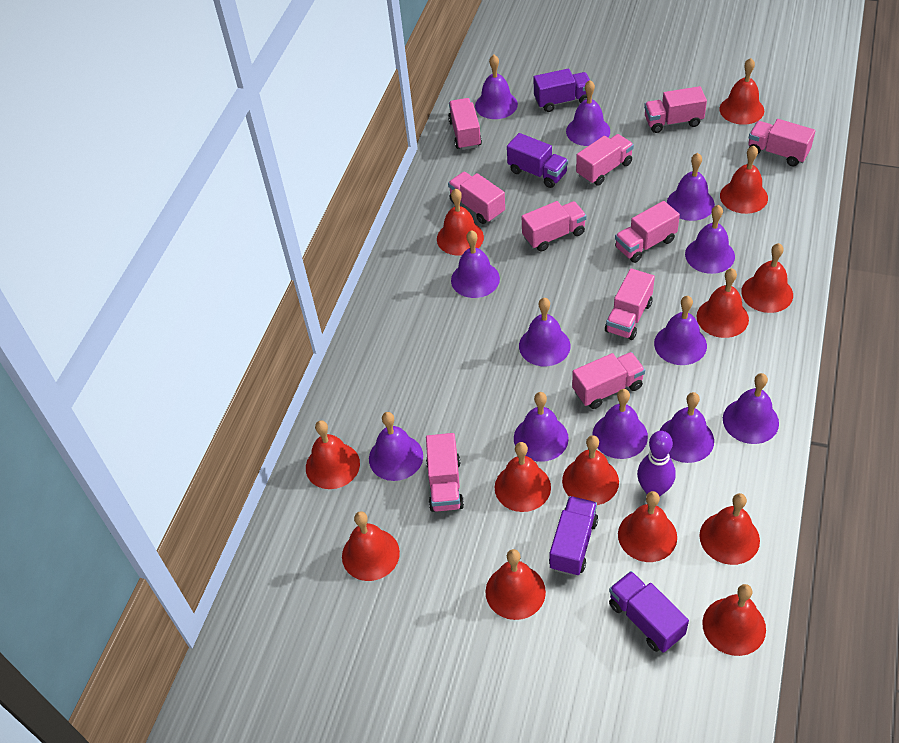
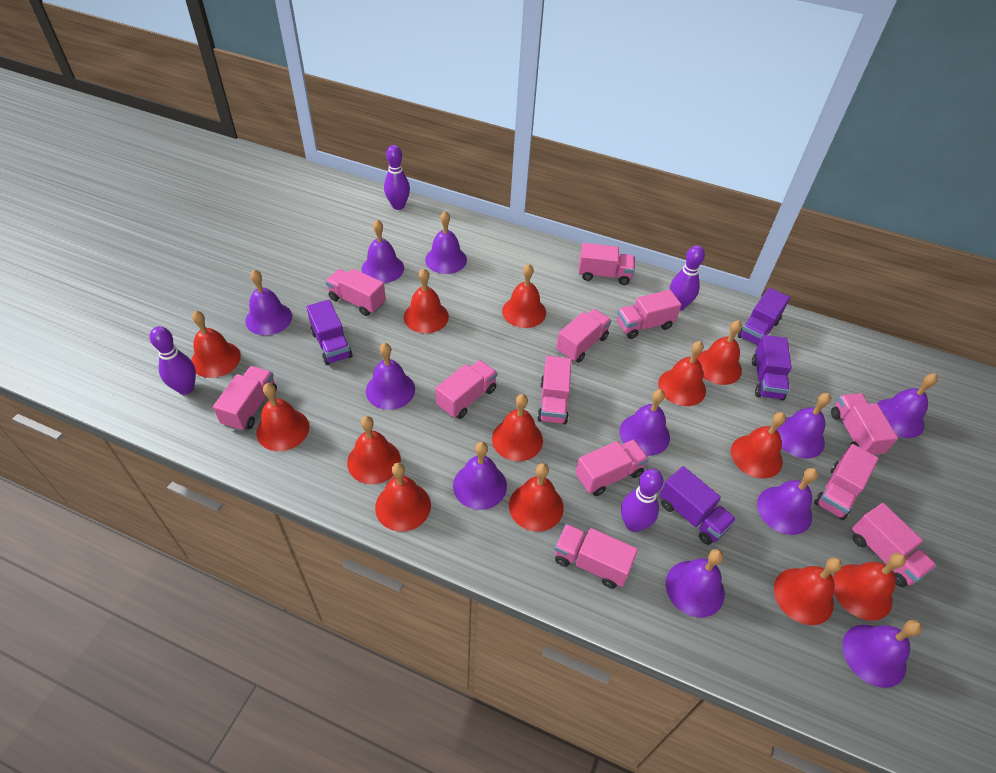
pink truck: 10 -> 12
purple bell: 12 -> 11
purple bowling pin: 1 -> 4

